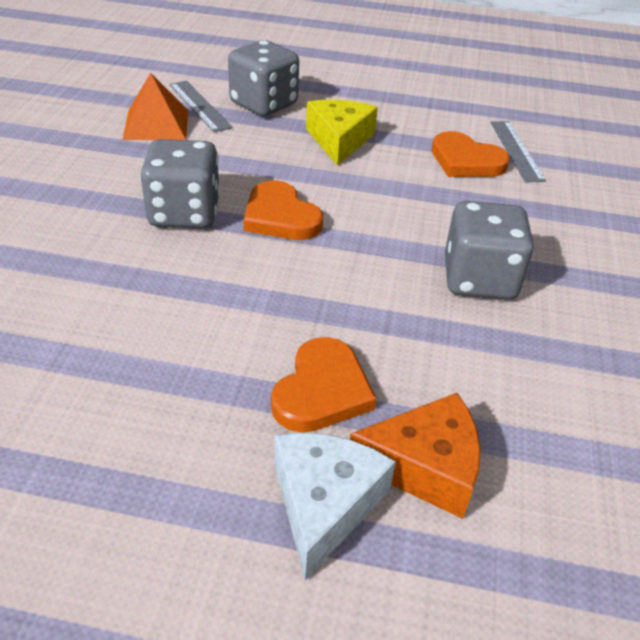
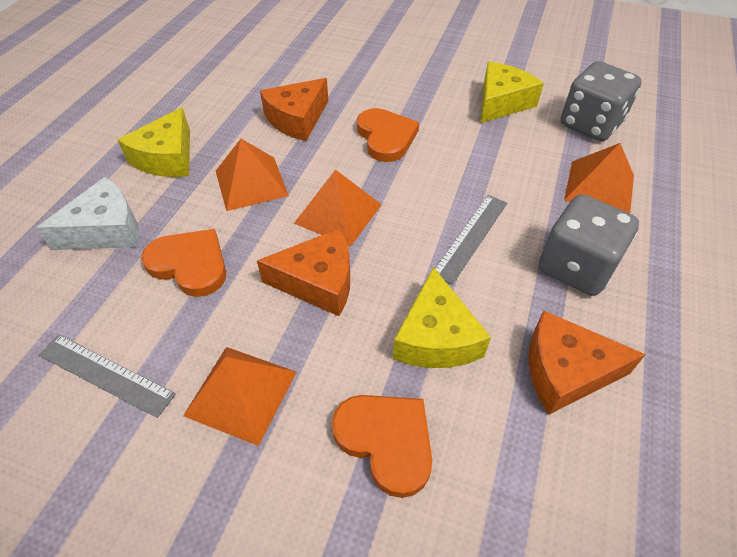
grey dice: 3 -> 2
orange cheese: 1 -> 3
orange pyramid: 1 -> 4
yellow cheese: 1 -> 3

